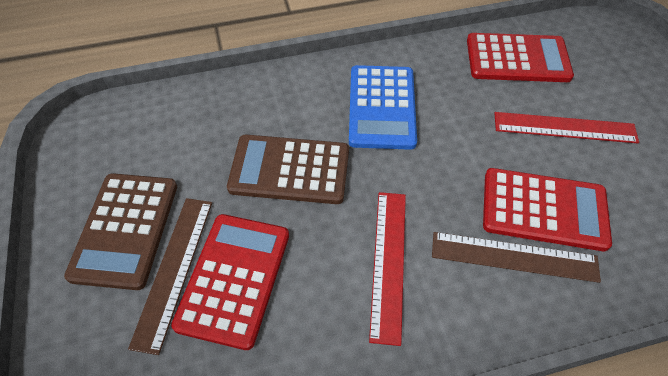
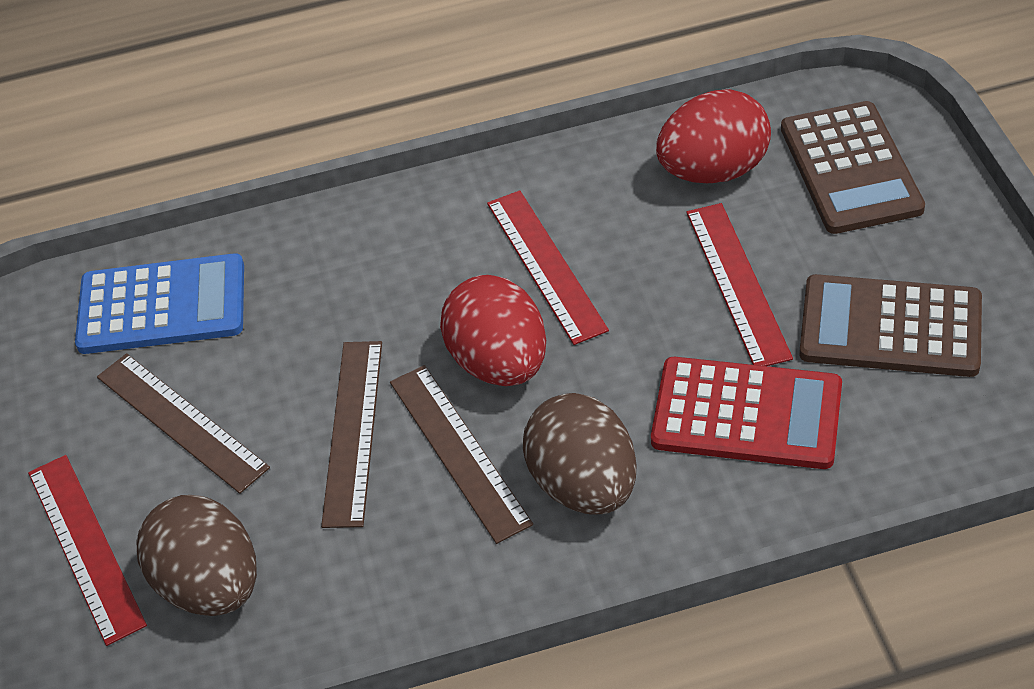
brown egg: 0 -> 2
brown ruler: 2 -> 3
red calculator: 3 -> 1
red egg: 0 -> 2
red ruler: 2 -> 3

